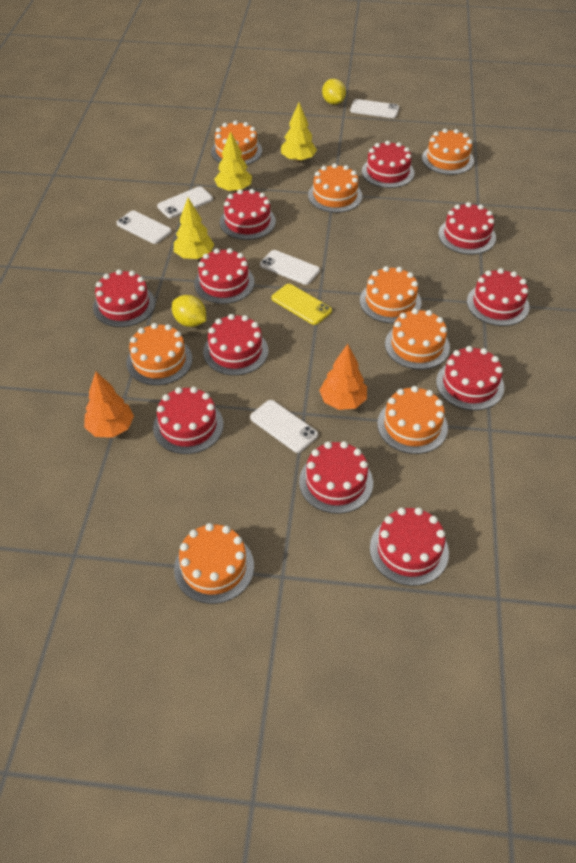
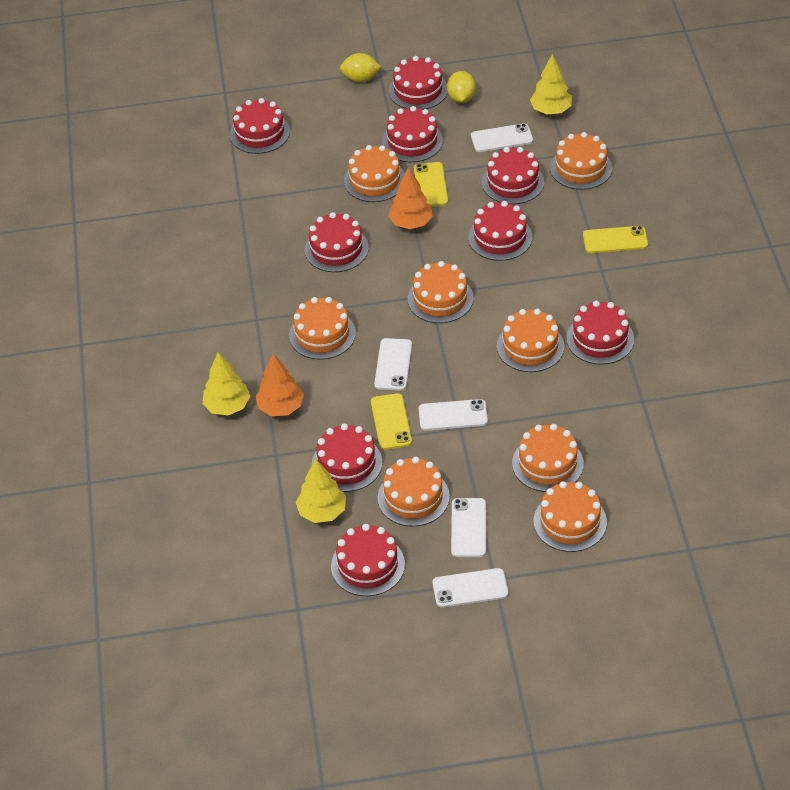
red cake: 11 -> 9
yellow phone: 1 -> 3

